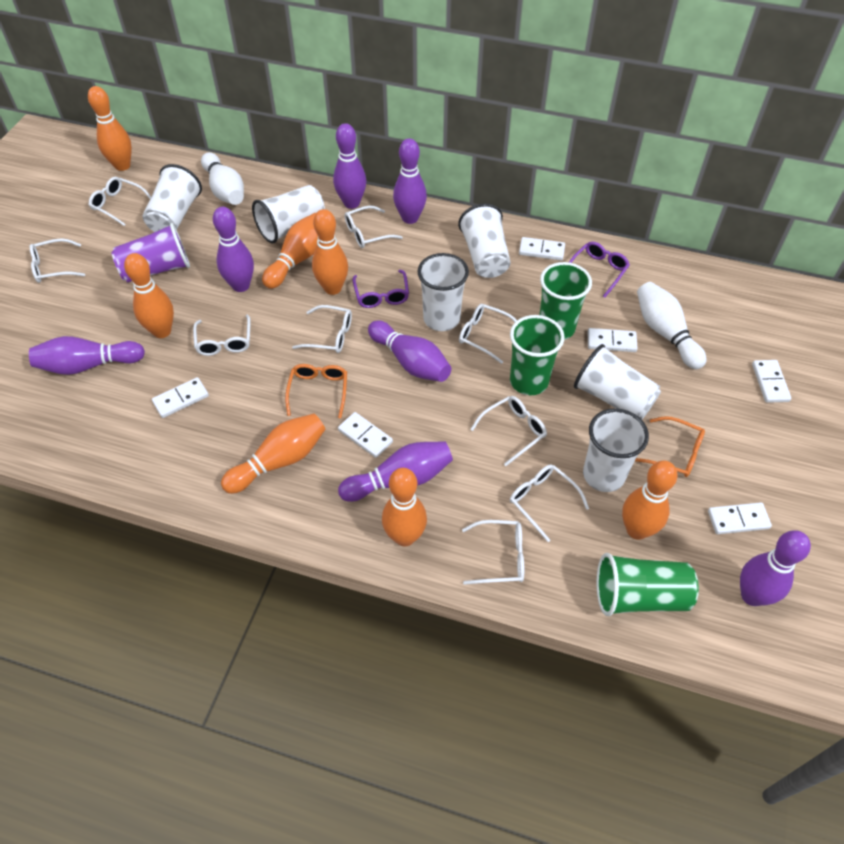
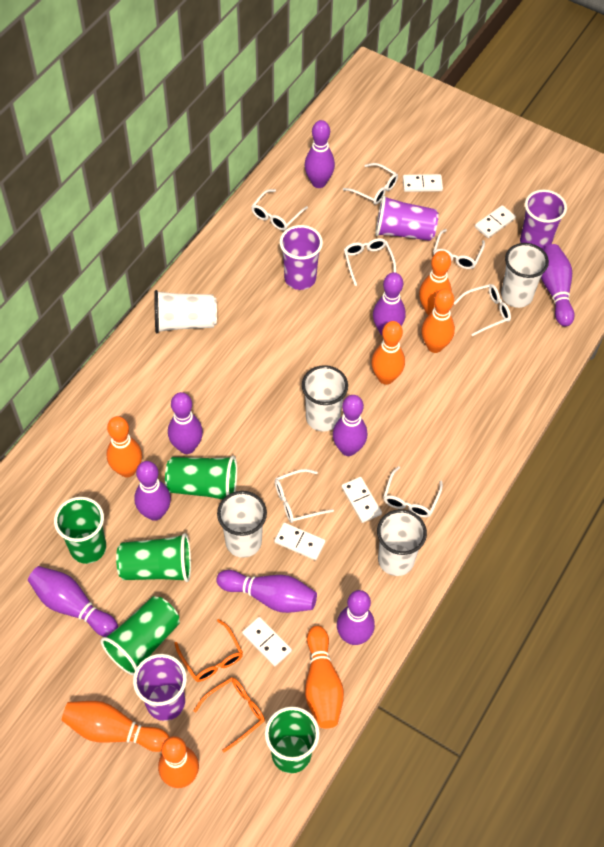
green cup: 3 -> 5
purple bowling pin: 7 -> 9
purple cup: 1 -> 4
purple glasses: 2 -> 0
white bowling pin: 2 -> 0
white cup: 6 -> 5
white domino: 6 -> 5
white glasses: 9 -> 7

